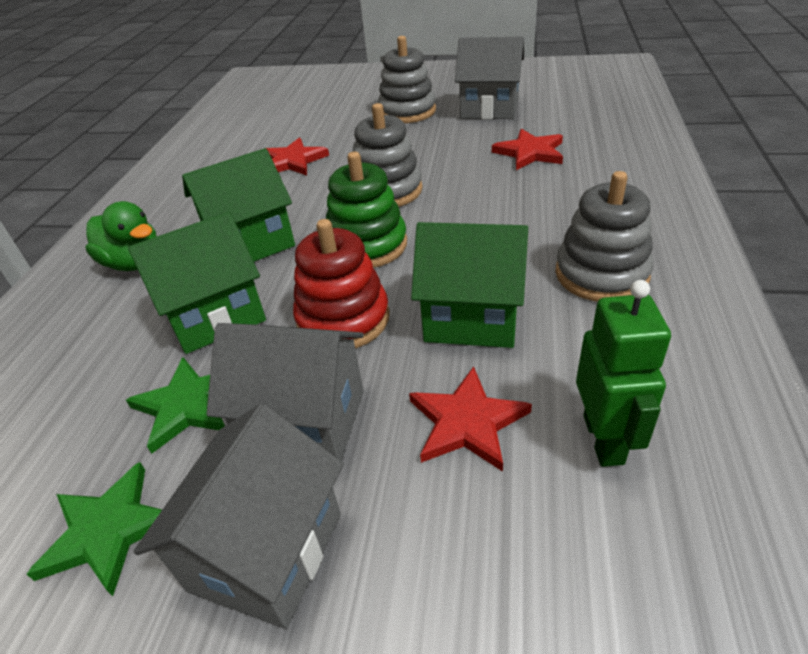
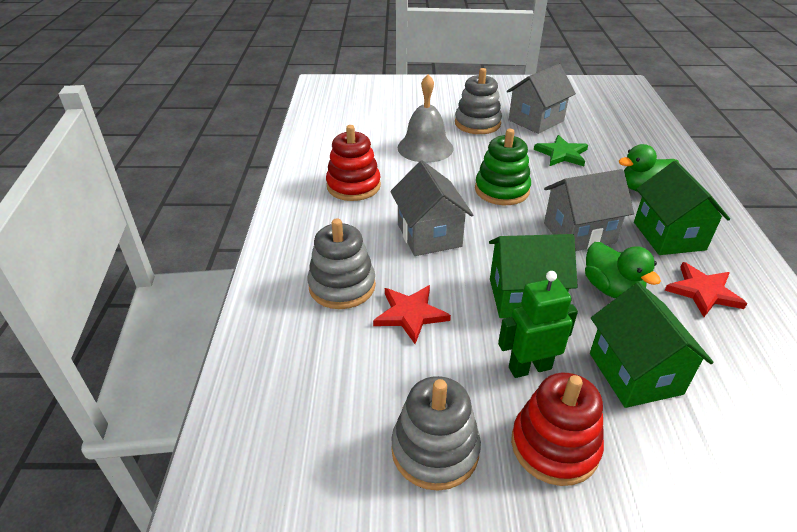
green duck: 1 -> 2
green star: 2 -> 1
grey bell: 0 -> 1
red stacking toy: 1 -> 2
red star: 3 -> 2

